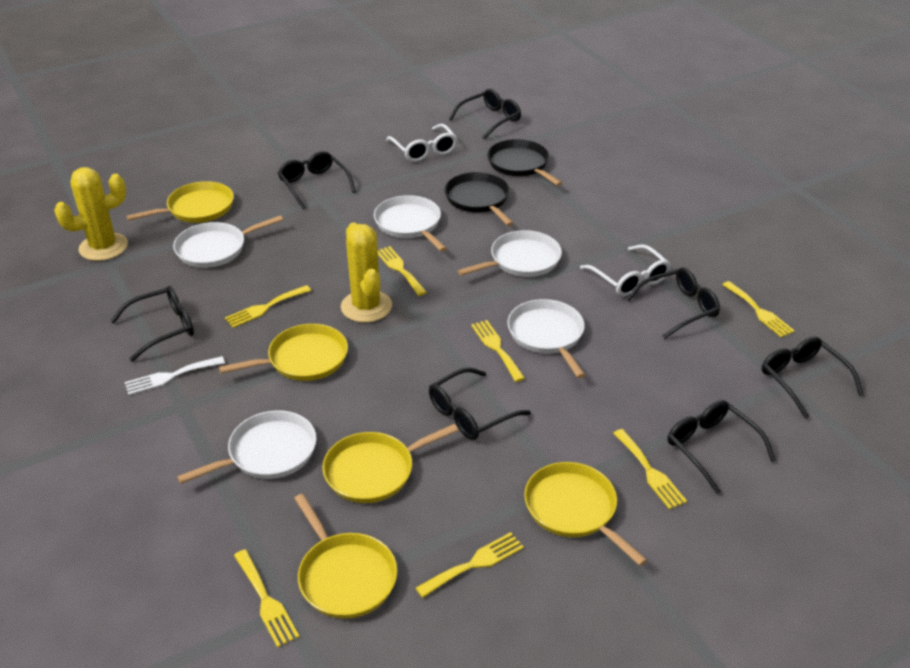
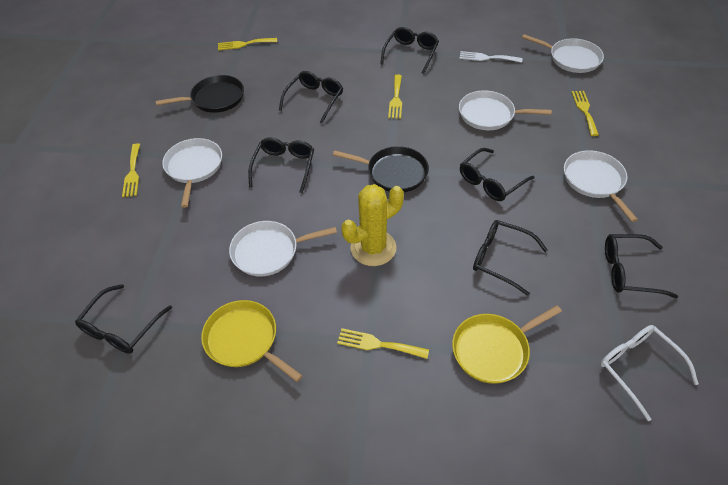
white glasses: 2 -> 1
yellow cactus: 2 -> 1
yellow fork: 7 -> 5
yellow pan: 5 -> 2

